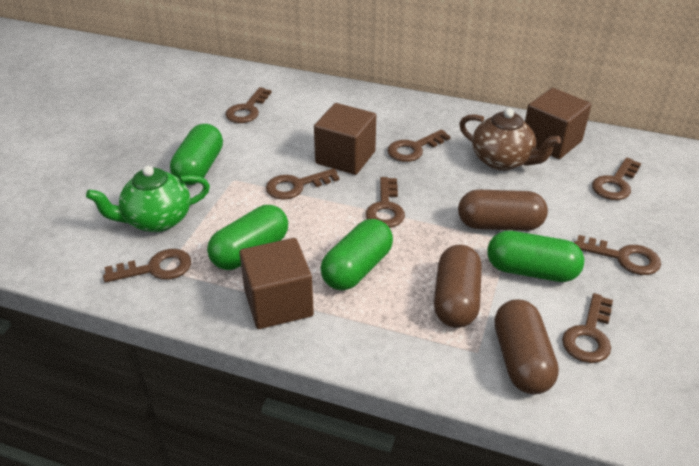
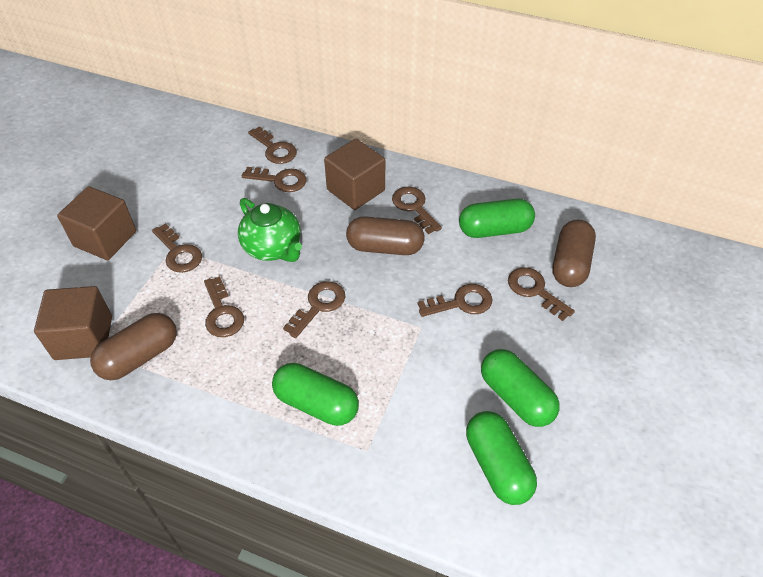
brown teapot: 1 -> 0

